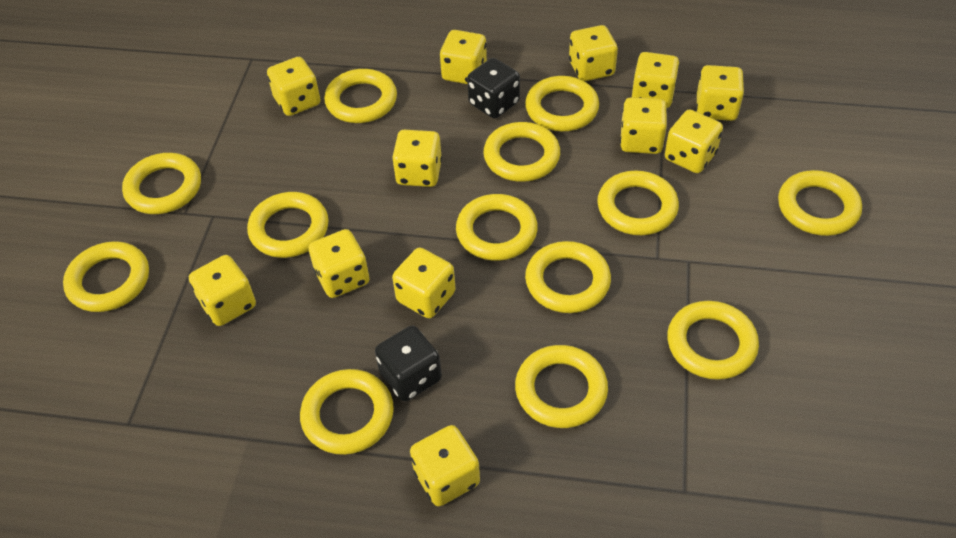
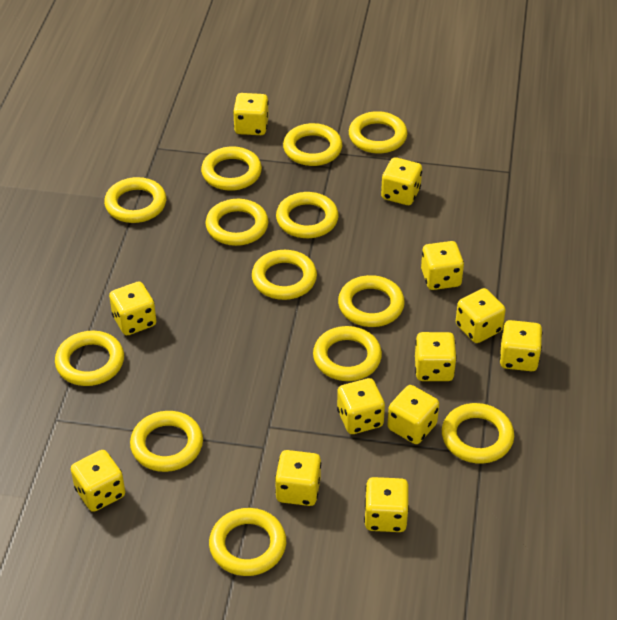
black dice: 2 -> 0

